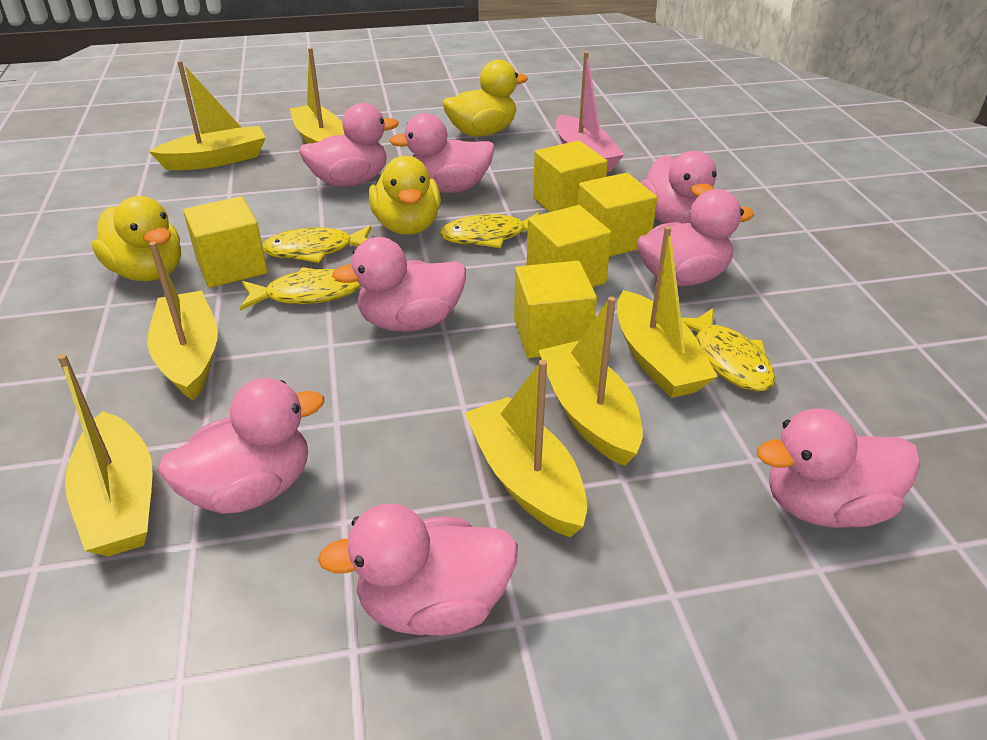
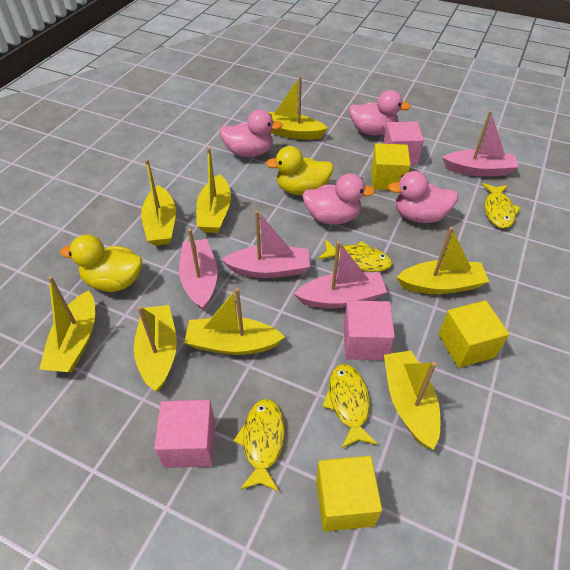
pink boat: 1 -> 4
pink cube: 0 -> 3
pink duck: 8 -> 4
yellow boat: 7 -> 8
yellow cube: 5 -> 3
yellow duck: 3 -> 2

